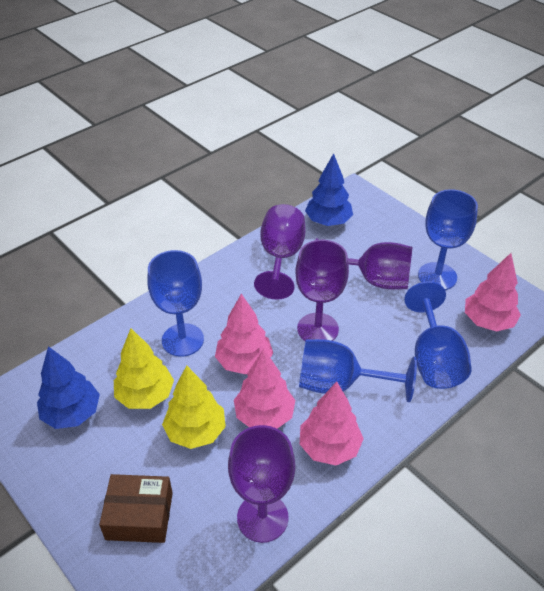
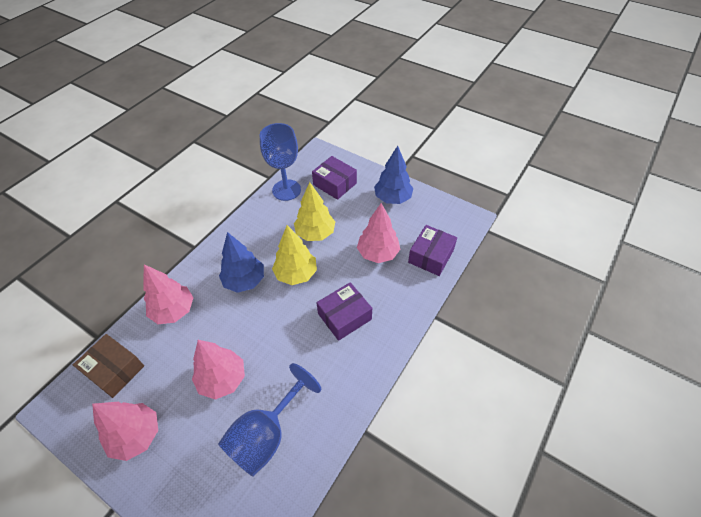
blue goblet: 4 -> 2
purple box: 0 -> 3
purple goblet: 4 -> 0

